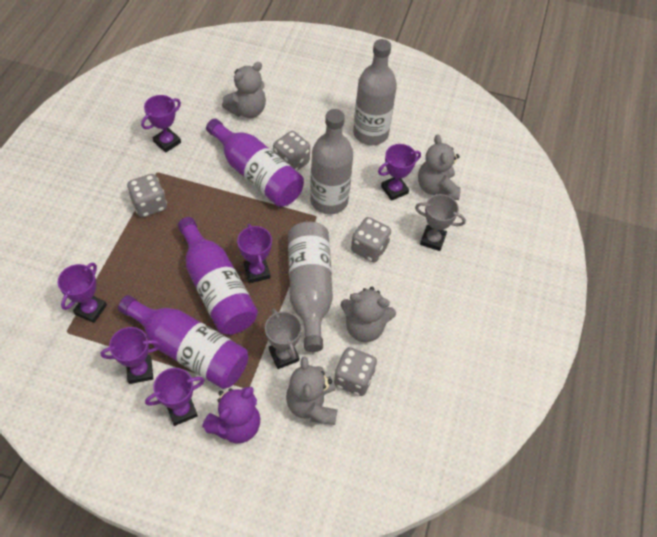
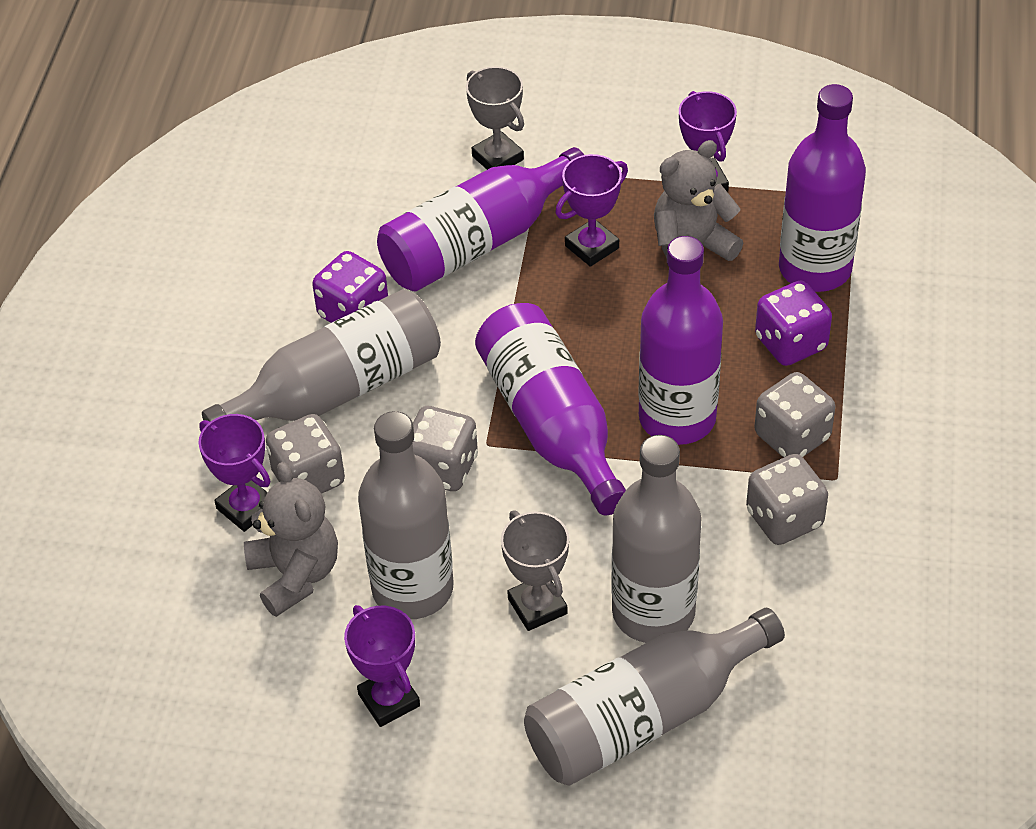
grey bottle: 3 -> 4
grey teddy bear: 4 -> 2
purple bottle: 3 -> 4
purple dice: 0 -> 2
purple teddy bear: 1 -> 0
purple trophy: 6 -> 4

